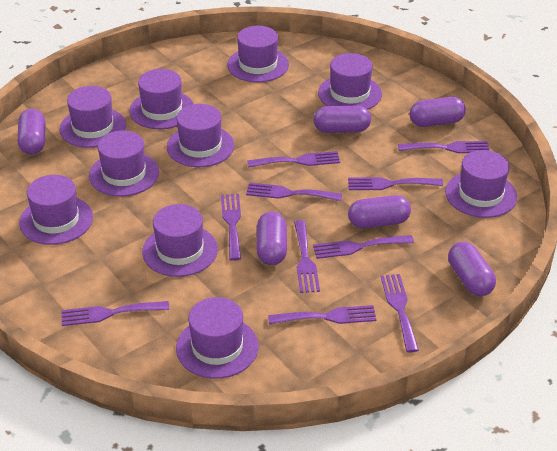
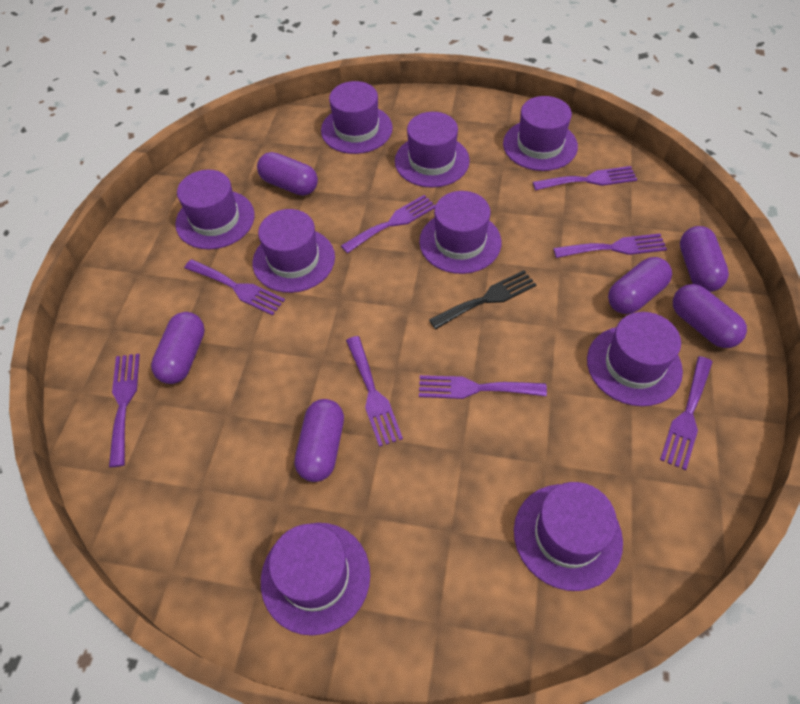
black fork: 0 -> 1
purple fork: 10 -> 8
purple hat: 10 -> 9

